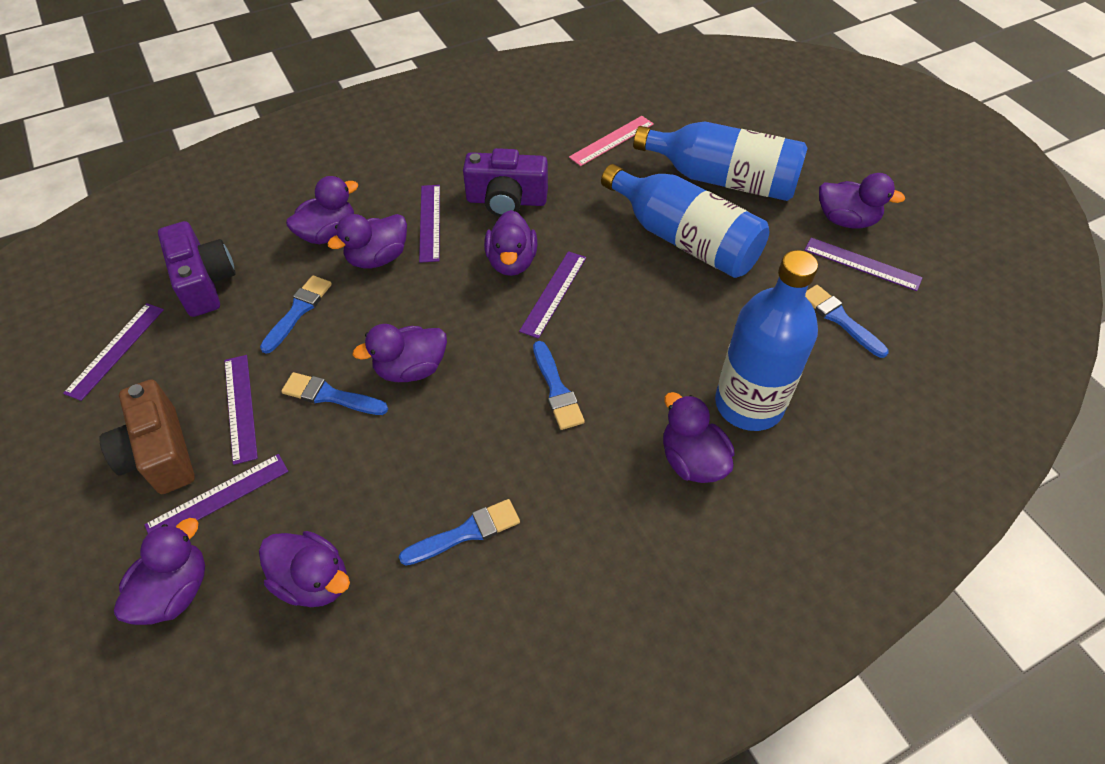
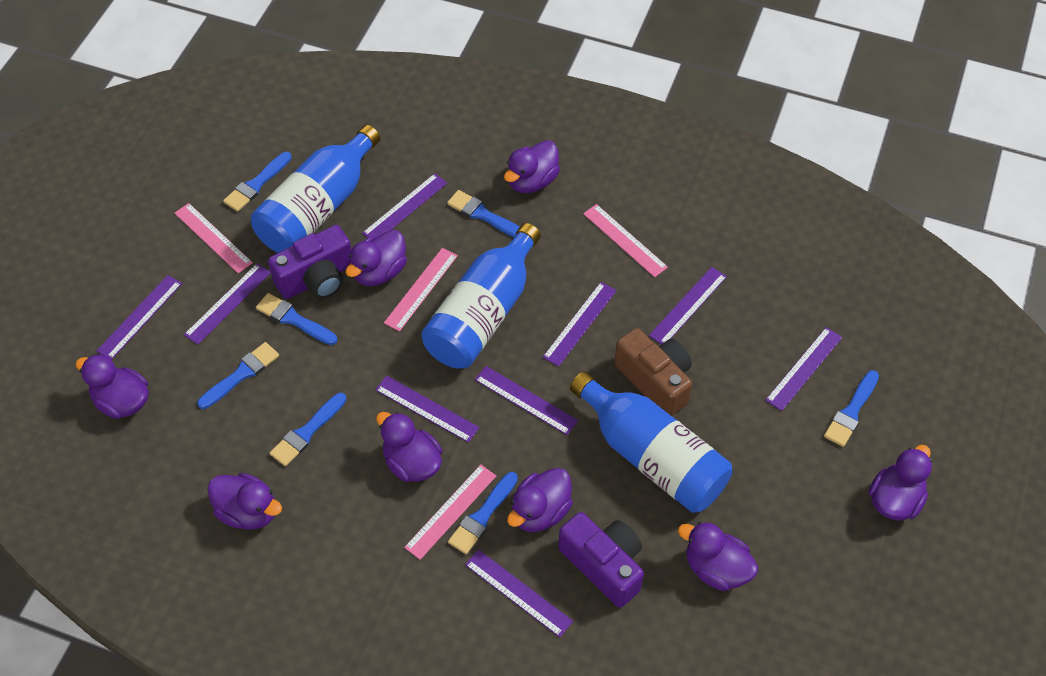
blue brush: 5 -> 7
pink ruler: 1 -> 4
purple ruler: 6 -> 9

